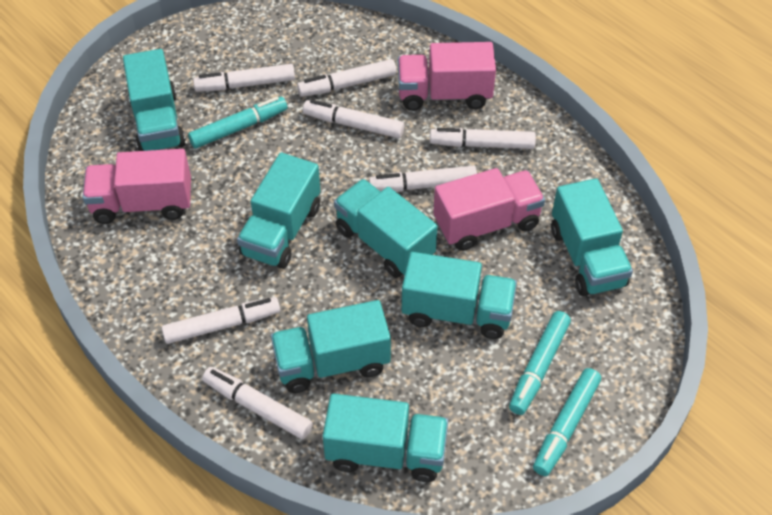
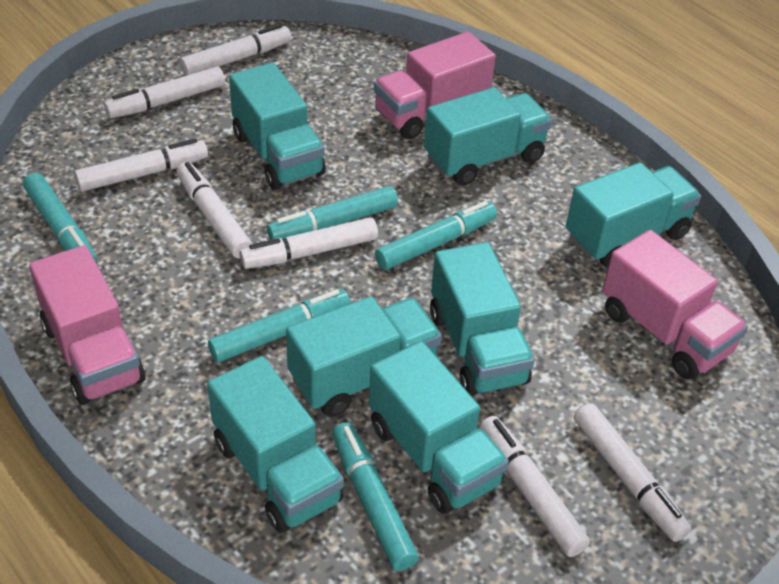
turquoise marker: 3 -> 5

